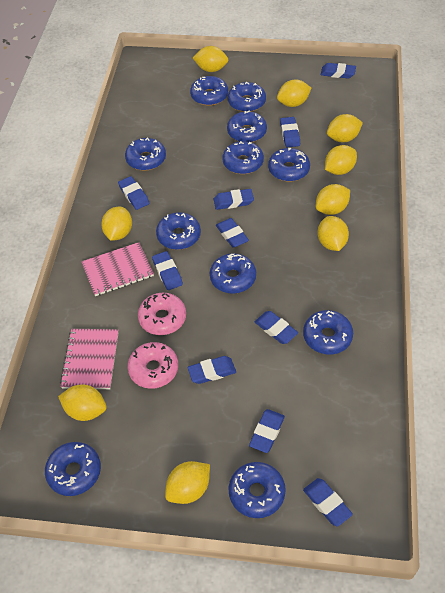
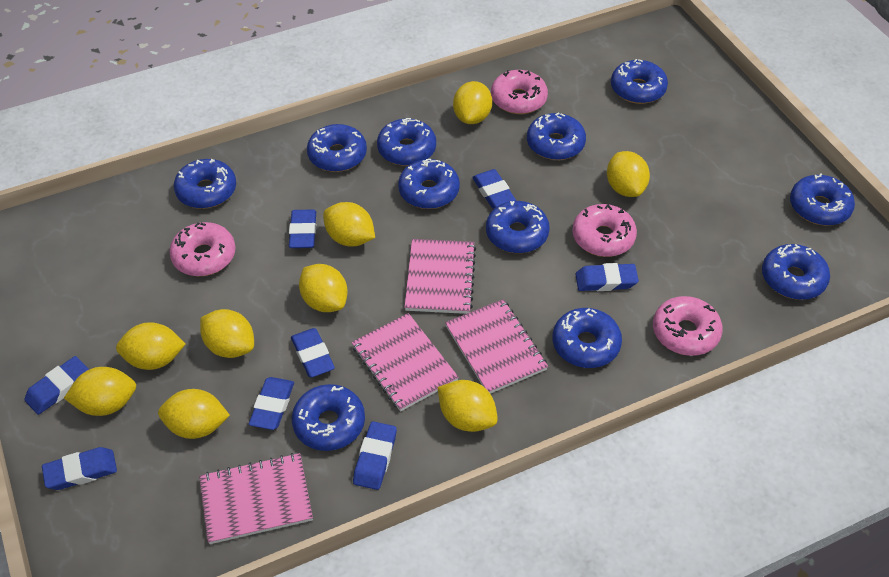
blue eraser: 10 -> 8
pink donut: 2 -> 4
pink notebook: 2 -> 4

